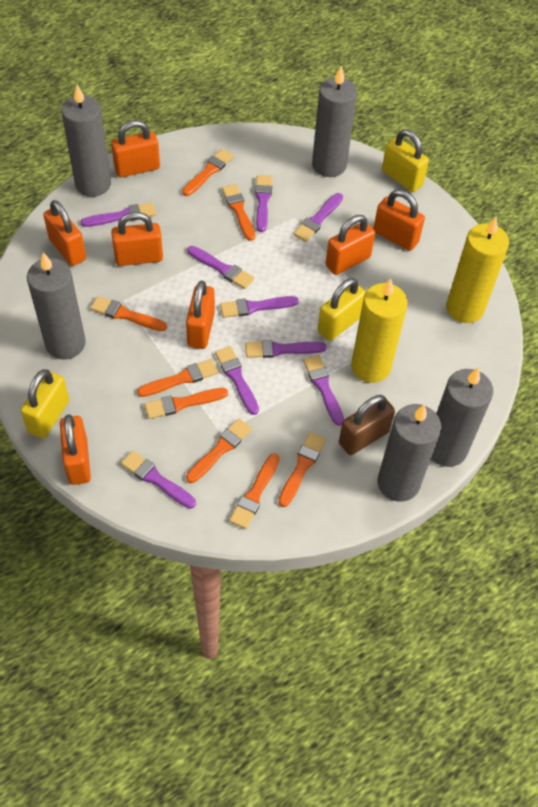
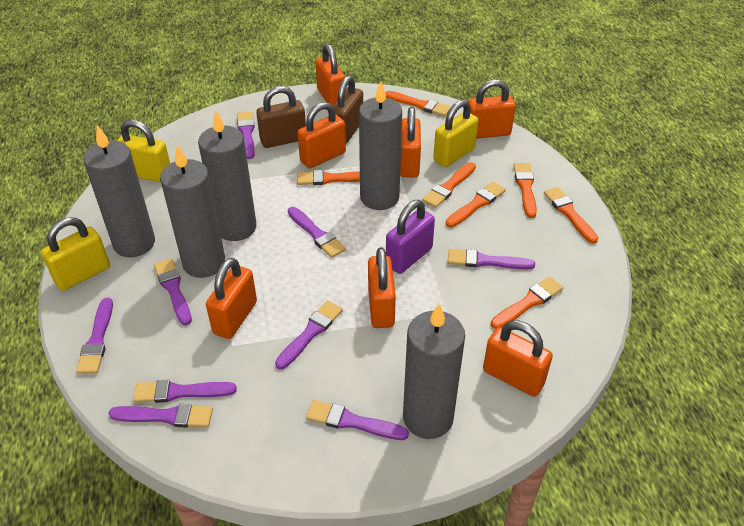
brown padlock: 1 -> 2
orange brush: 8 -> 7
purple padlock: 0 -> 1
yellow candle: 2 -> 0

